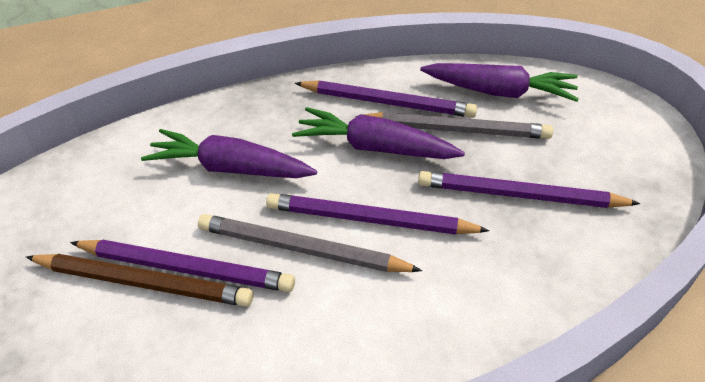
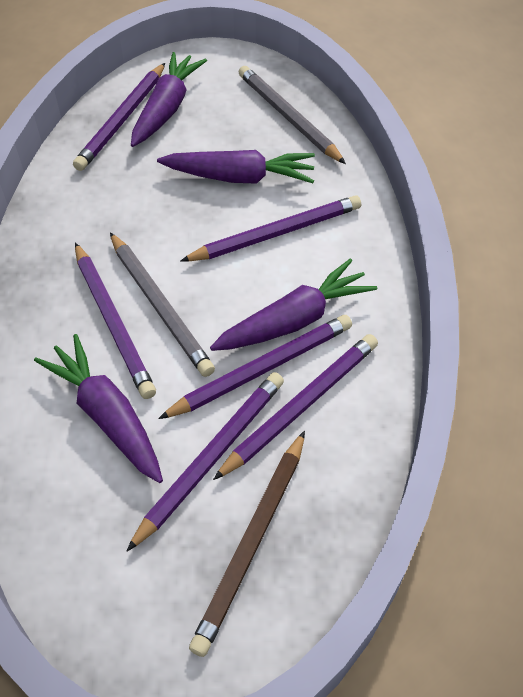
purple carrot: 3 -> 4
purple pencil: 4 -> 6

